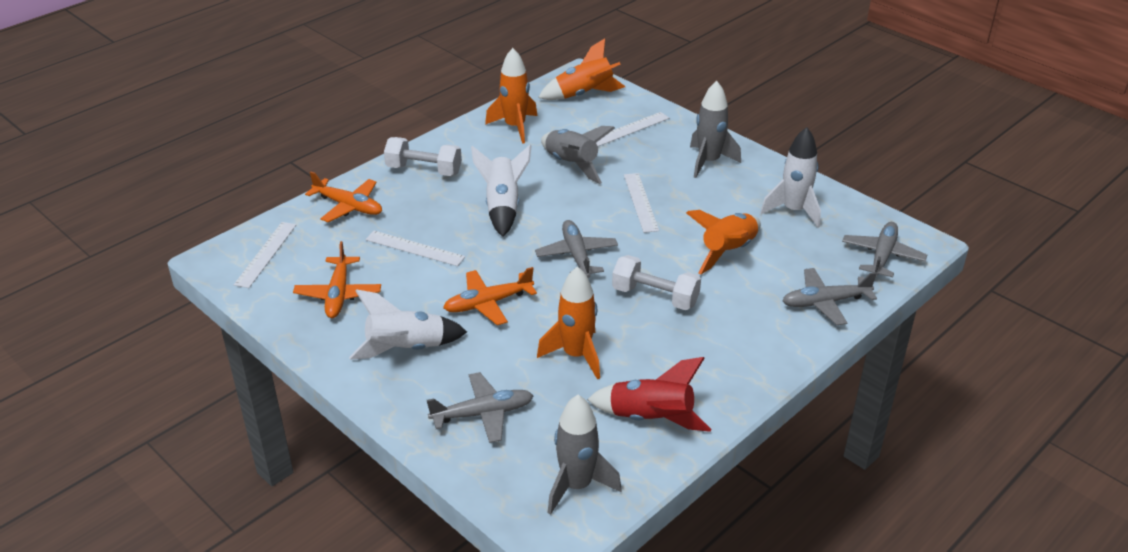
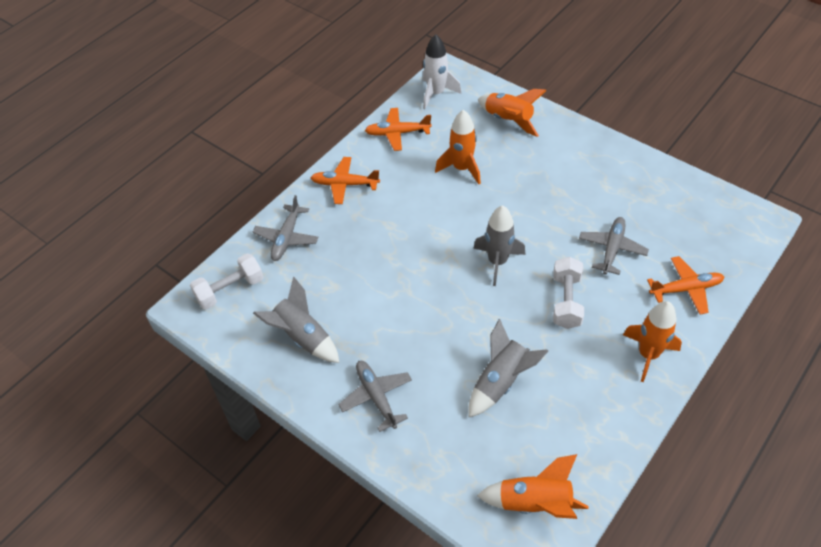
grey plane: 4 -> 3
red rocket: 1 -> 0
white rocket: 3 -> 1
white ruler: 4 -> 0

